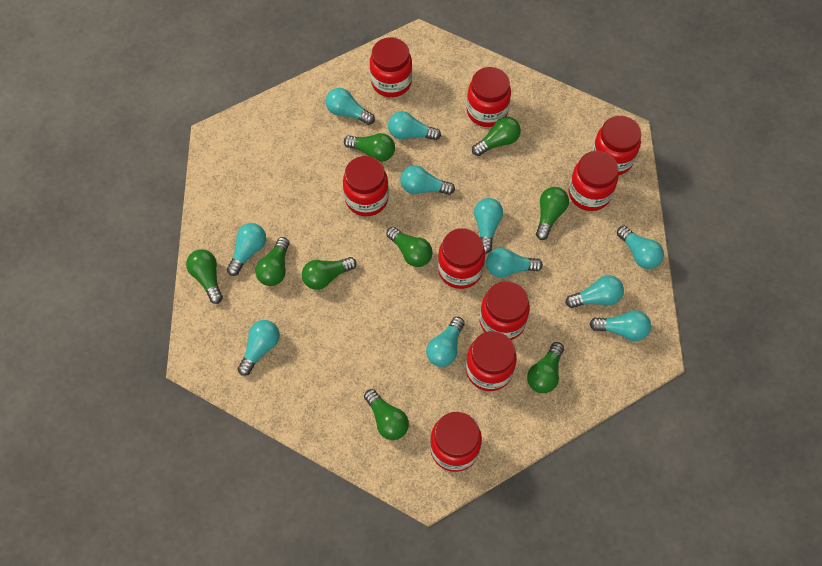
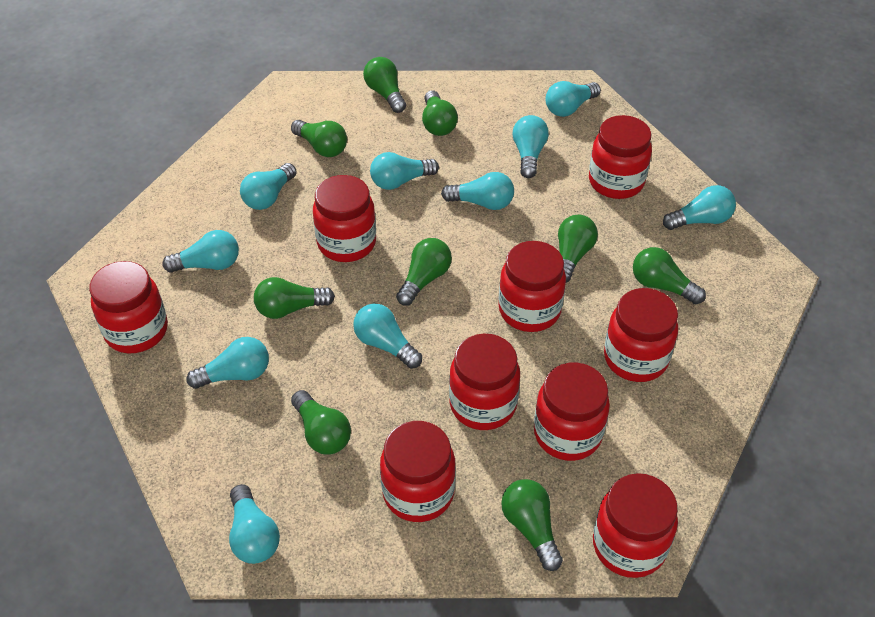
turquoise light bulb: 11 -> 10

